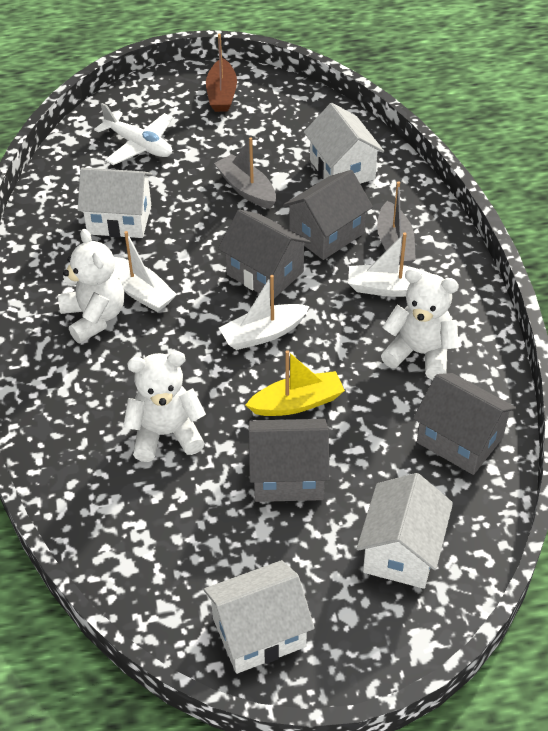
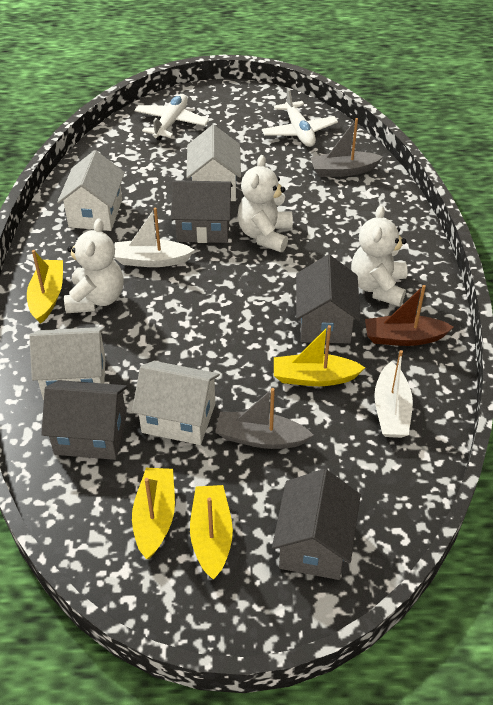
white boat: 3 -> 2
white plane: 1 -> 2
yellow boat: 1 -> 4

